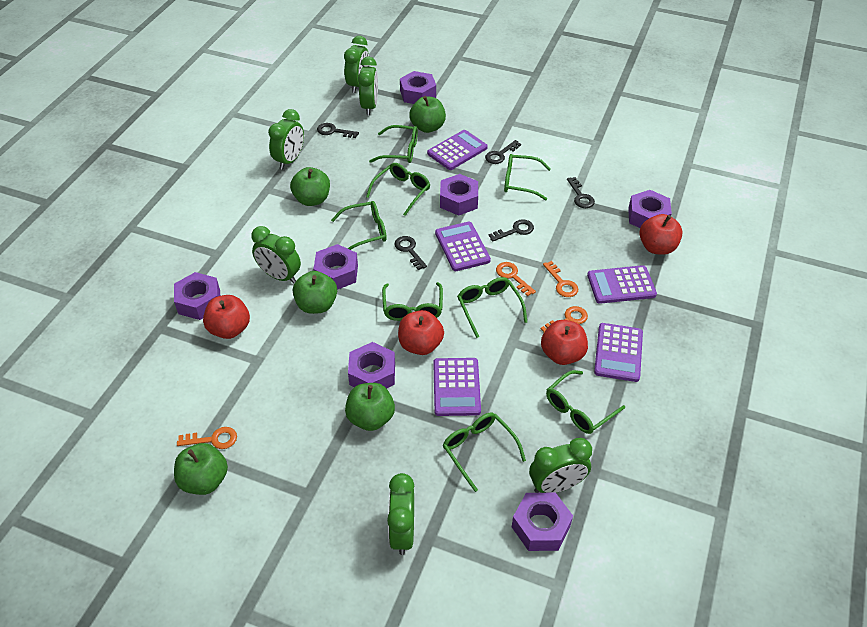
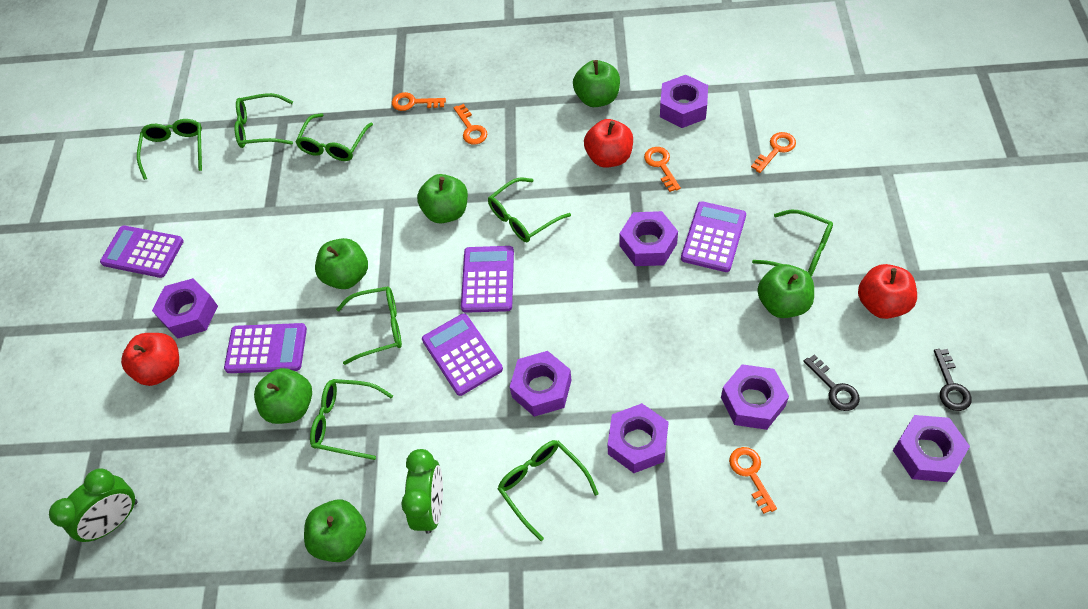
black key: 5 -> 2
green apple: 5 -> 6
green clock: 6 -> 2
orange key: 4 -> 5
red apple: 4 -> 3

